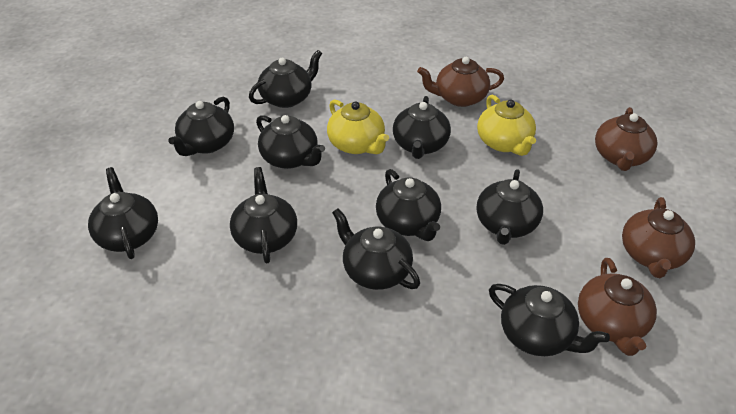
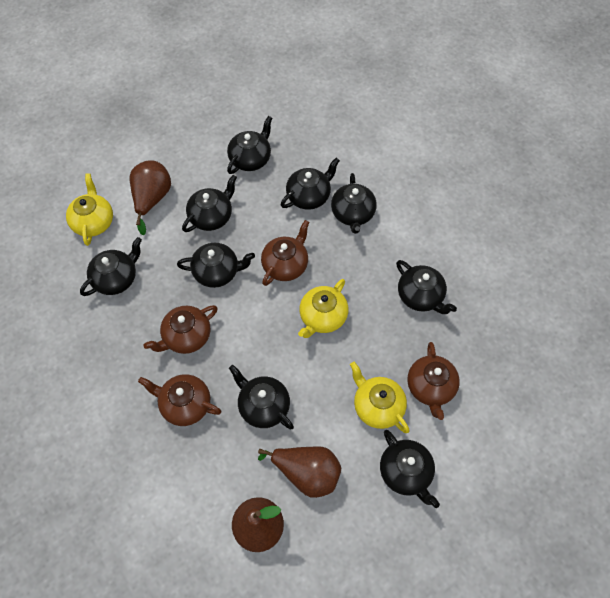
black teapot: 10 -> 9
brown pear: 0 -> 3
yellow teapot: 2 -> 3

